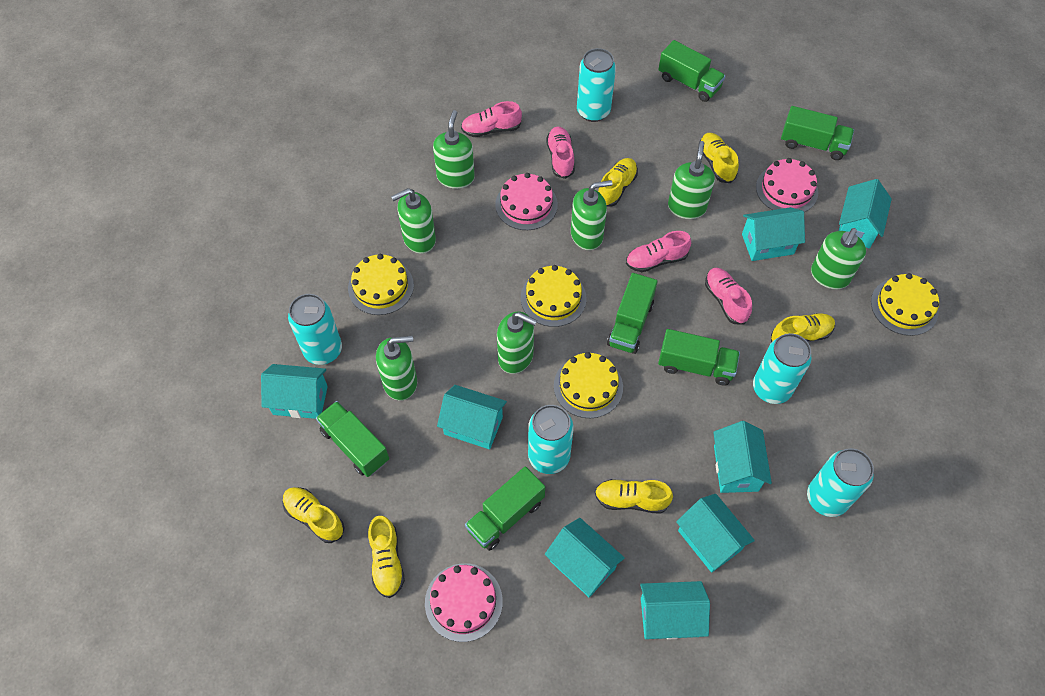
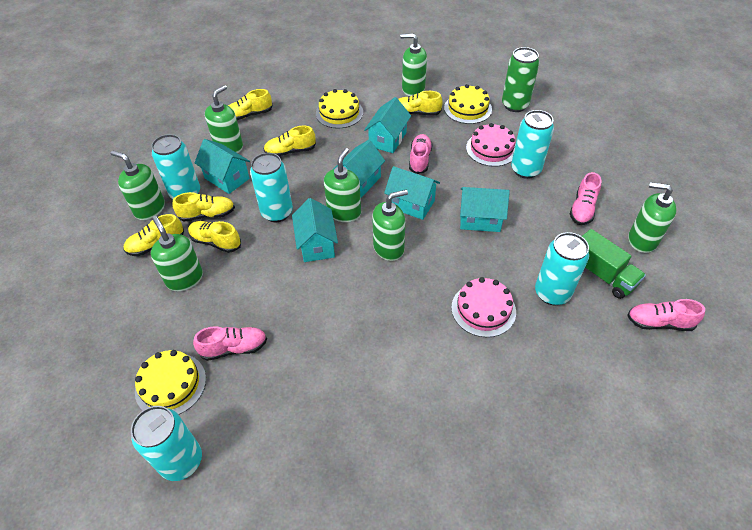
green can: 0 -> 1
green truck: 6 -> 1
pink cake: 3 -> 2
turquoise house: 8 -> 6
yellow cake: 4 -> 3

